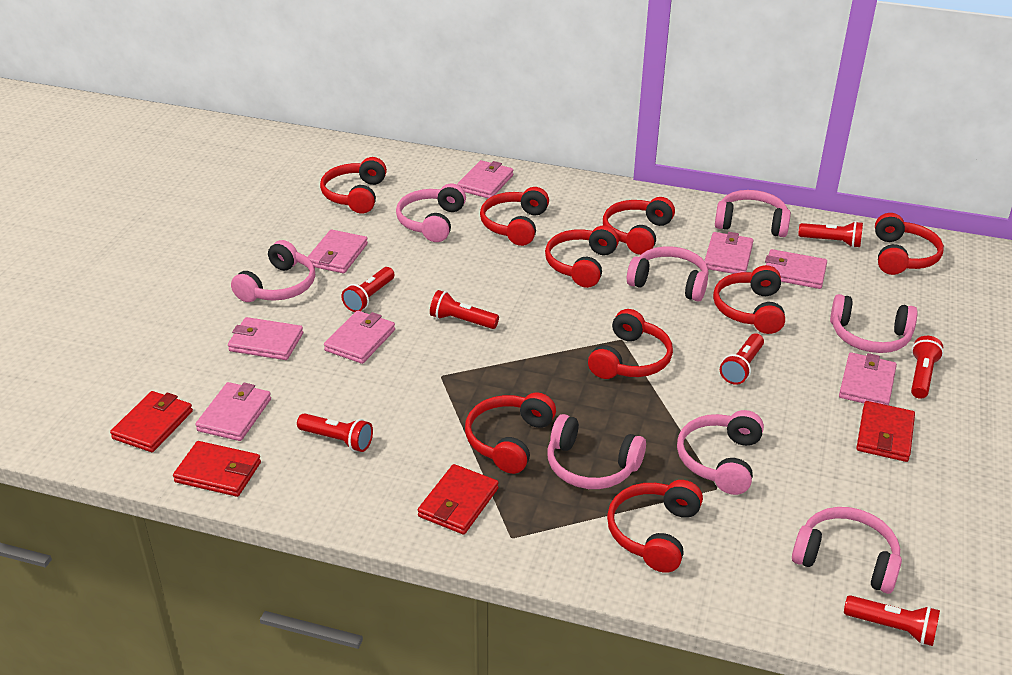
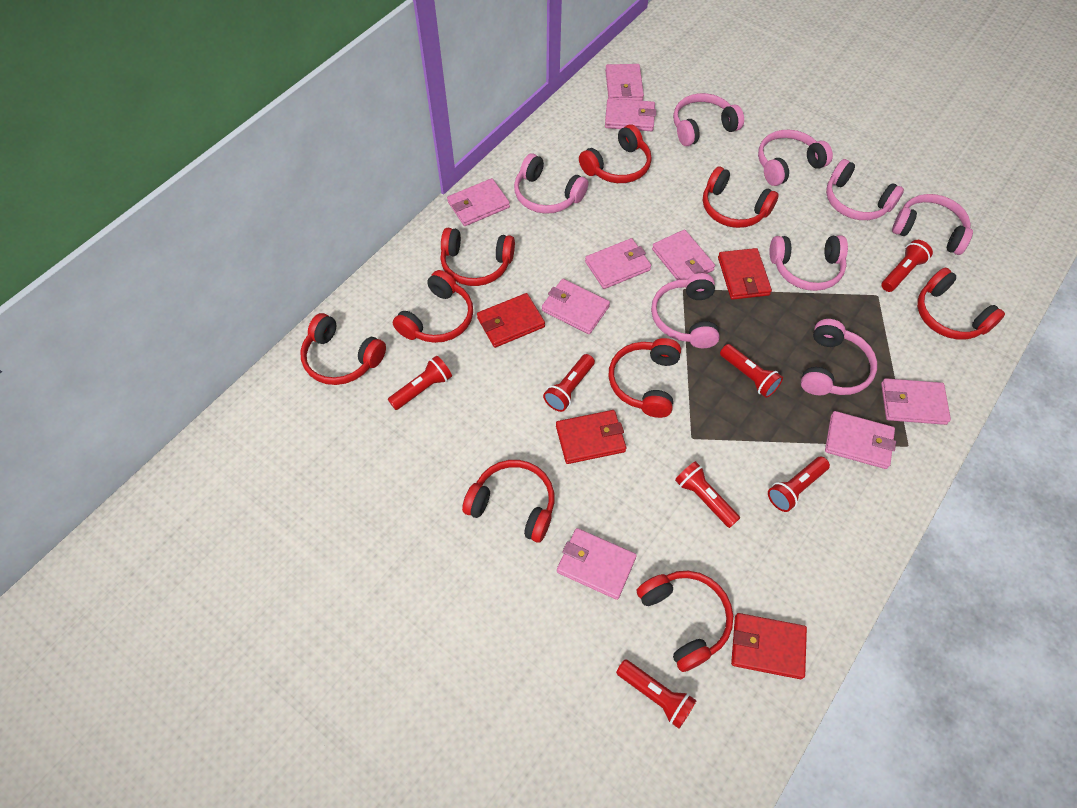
pink wallet: 8 -> 9

